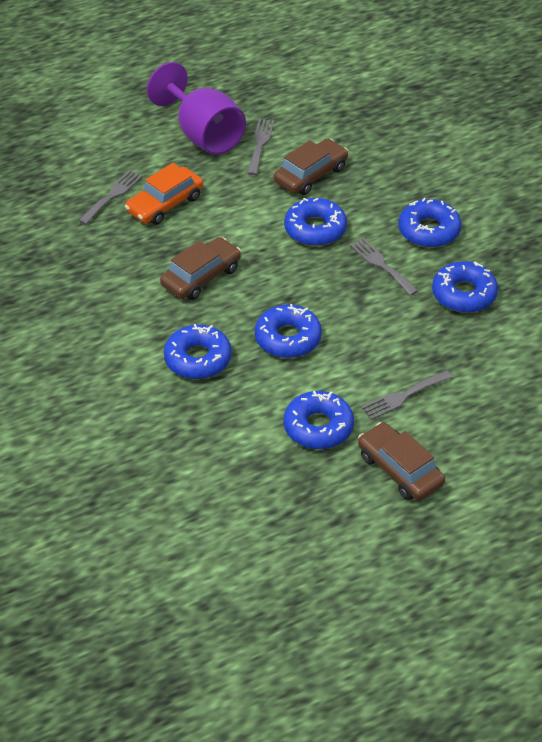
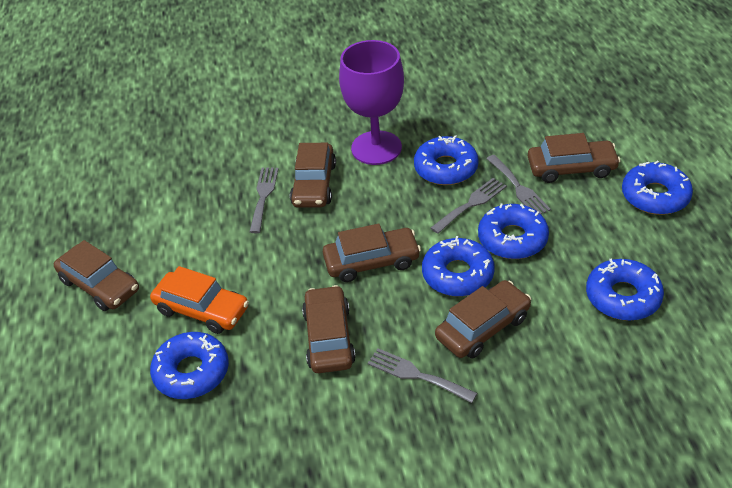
brown car: 3 -> 6

